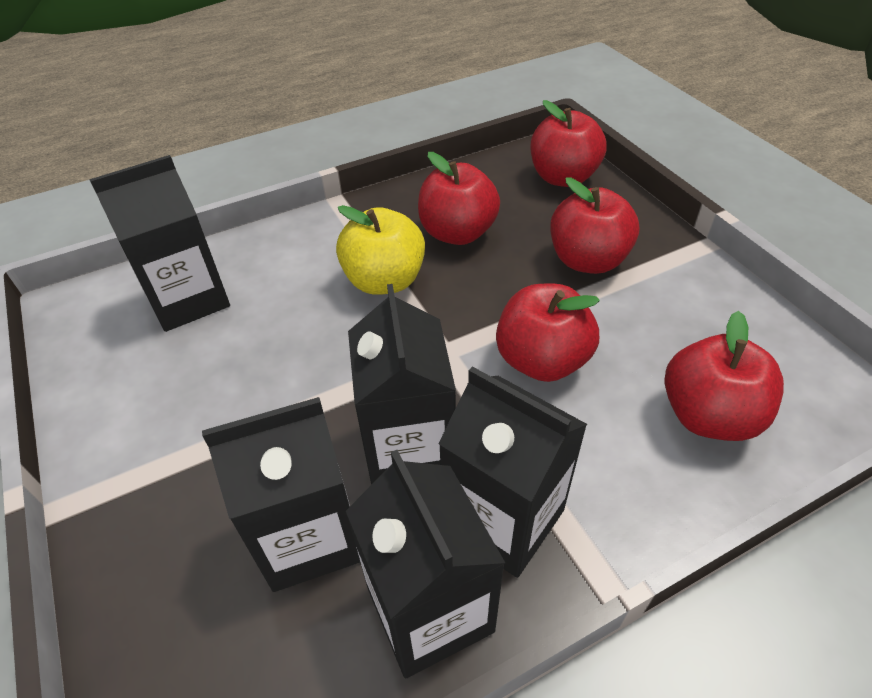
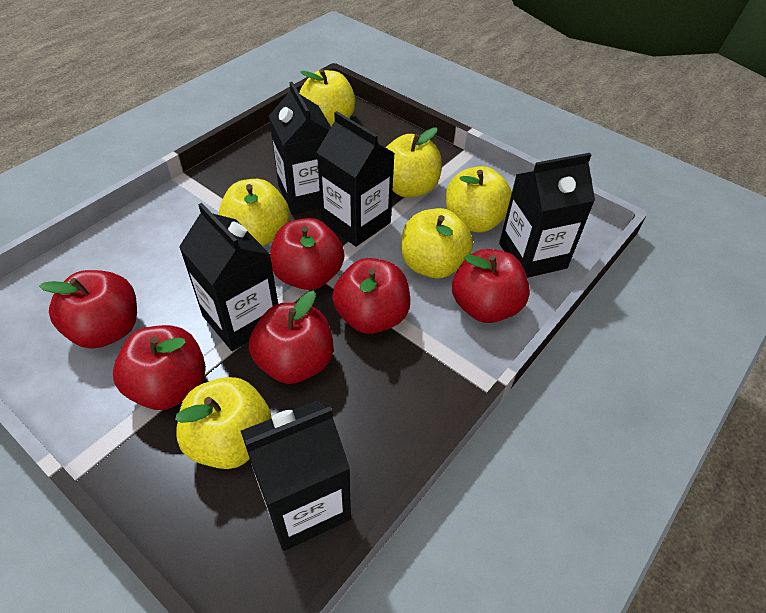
red apple: 5 -> 6
yellow apple: 1 -> 6

